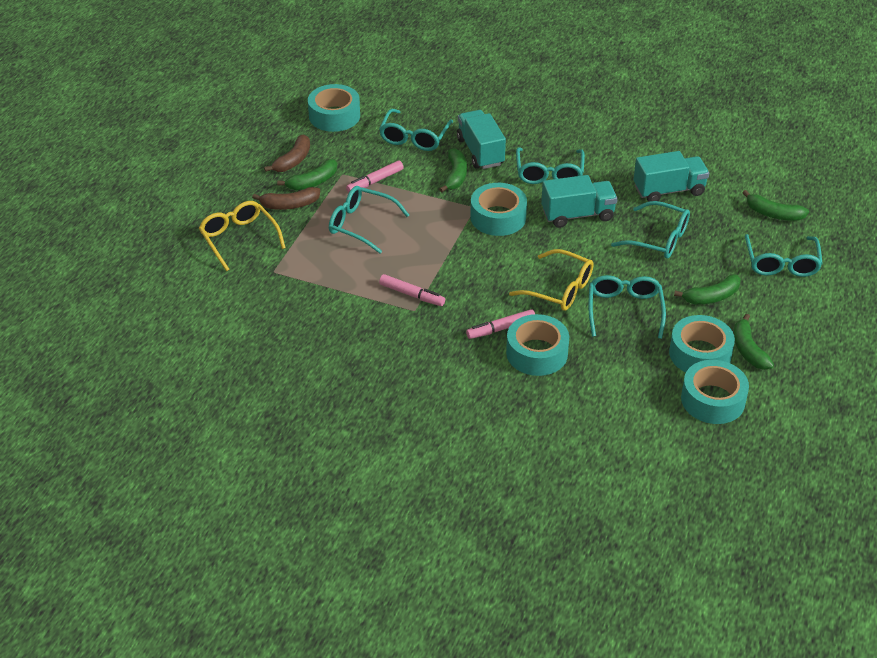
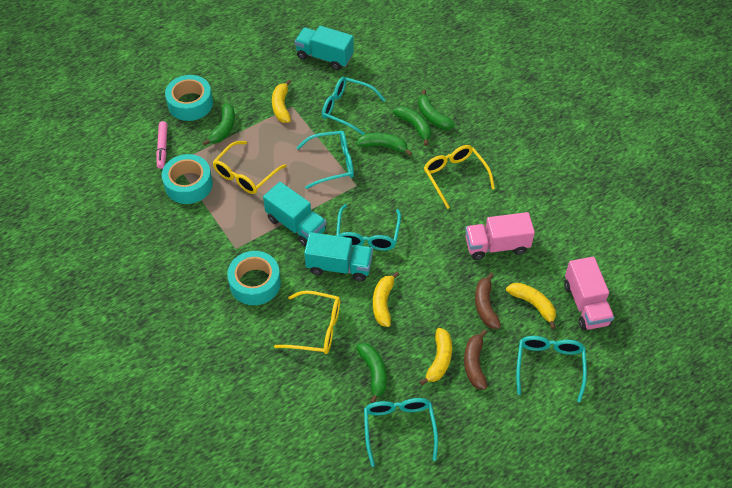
pink marker: 3 -> 1
pink truck: 0 -> 2
turquoise glasses: 6 -> 5
turquoise tape: 5 -> 3
yellow banana: 0 -> 4
yellow glasses: 2 -> 3

